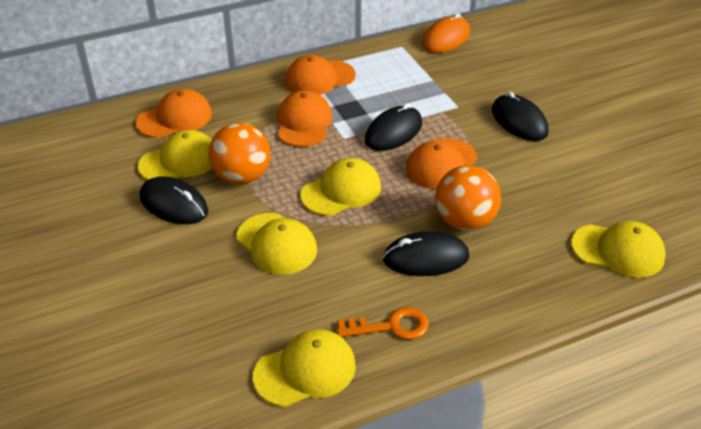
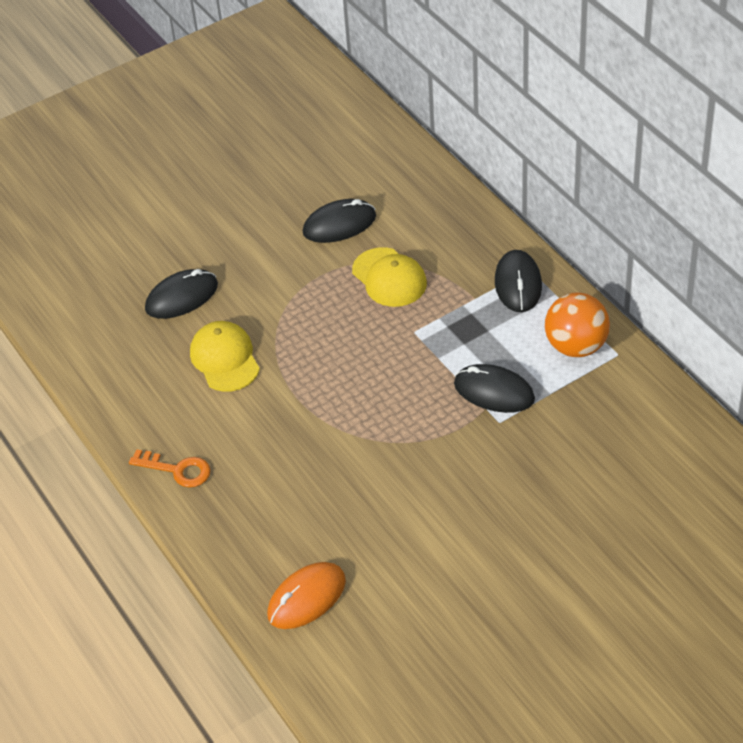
orange ball: 2 -> 1
orange cap: 4 -> 0
yellow cap: 5 -> 2

